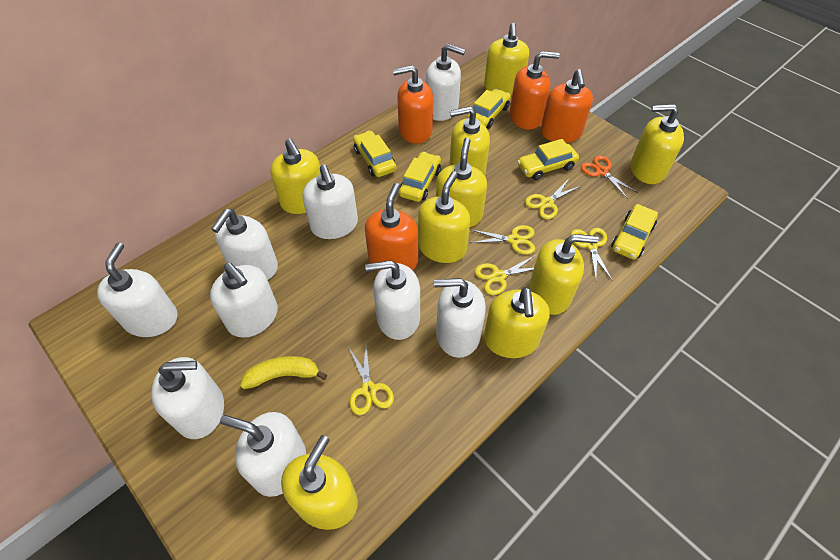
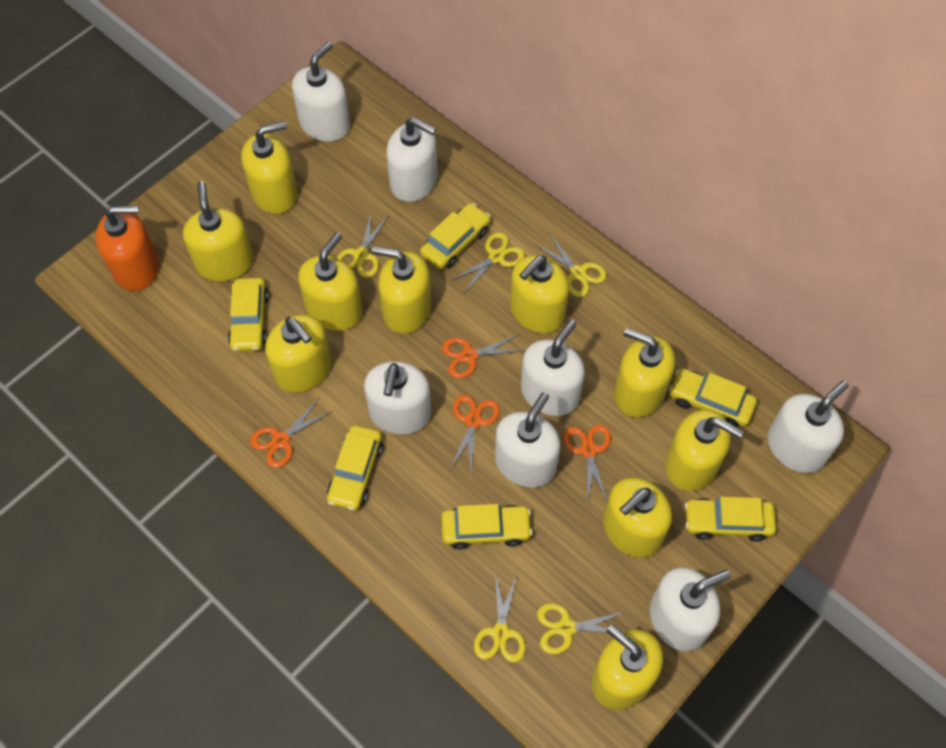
orange scissors: 1 -> 4
orange soap dispenser: 4 -> 1
white soap dispenser: 9 -> 7
yellow banana: 1 -> 0
yellow car: 5 -> 6
yellow soap dispenser: 9 -> 10

